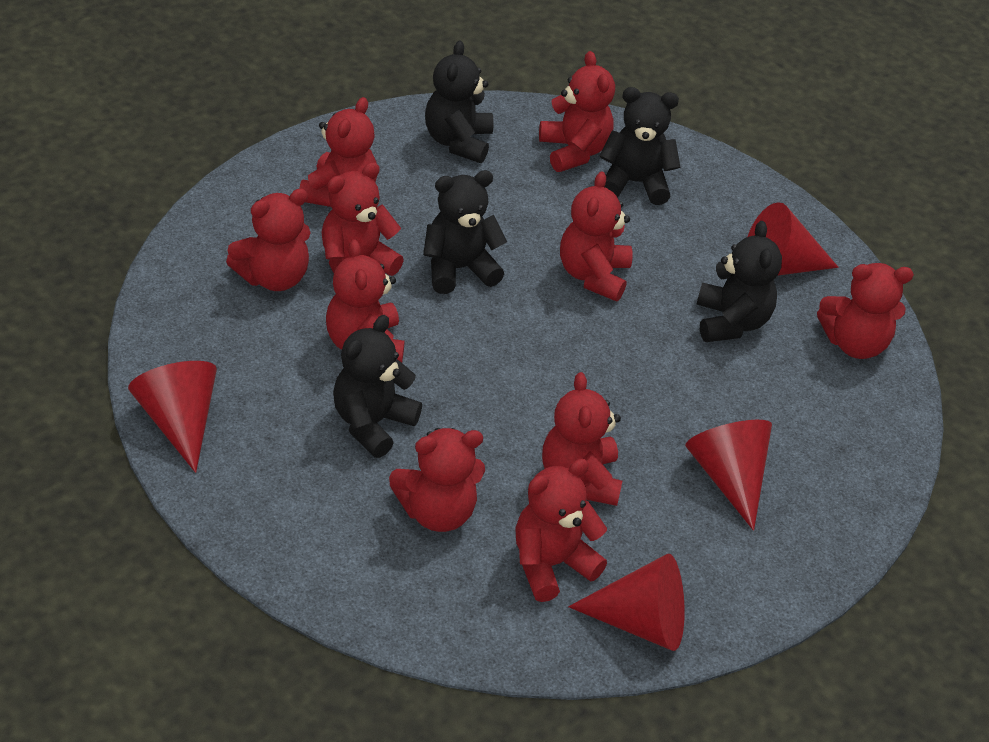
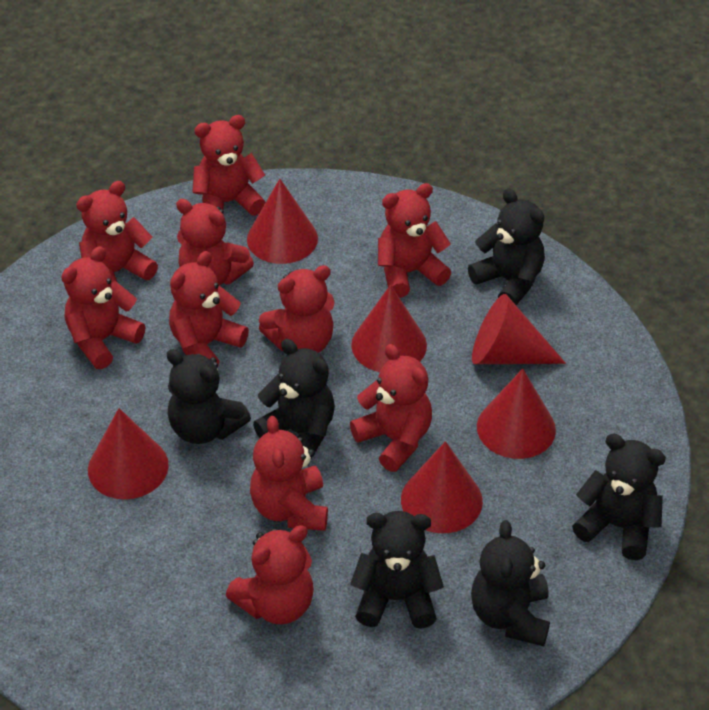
black teddy bear: 5 -> 6
red cone: 4 -> 6

